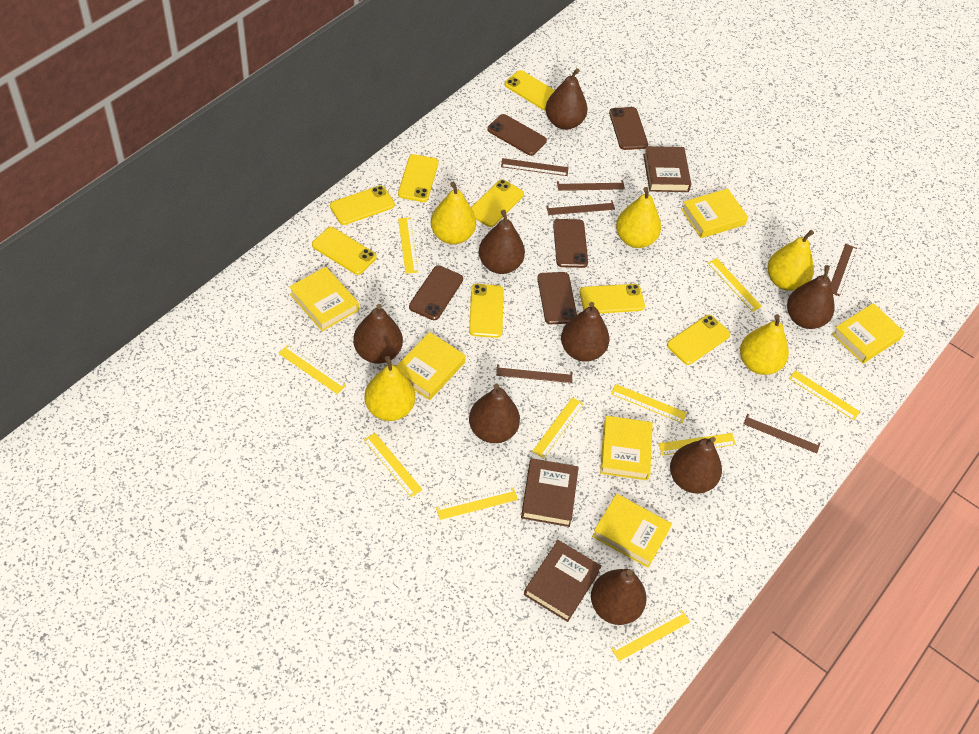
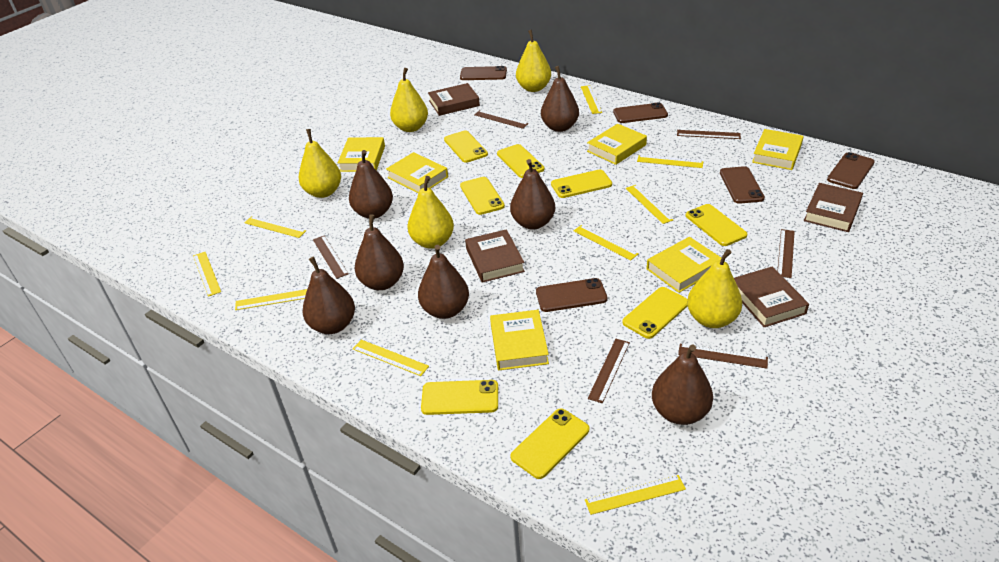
brown book: 3 -> 4
brown pear: 8 -> 7
yellow ruler: 10 -> 9

